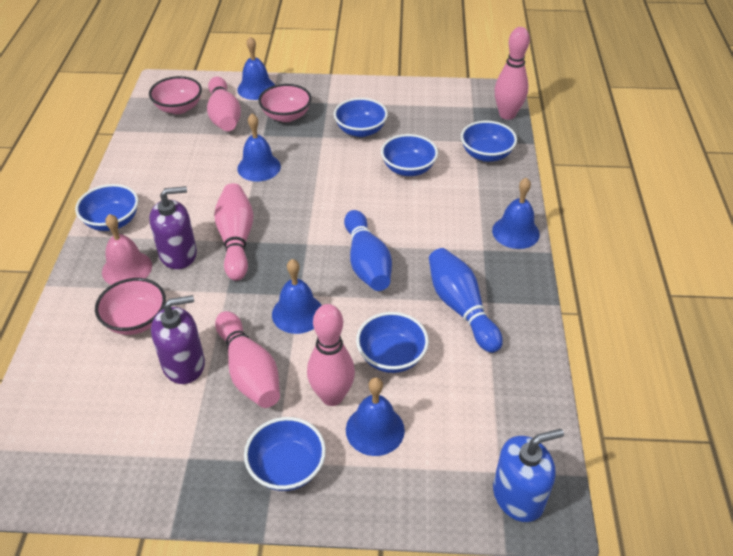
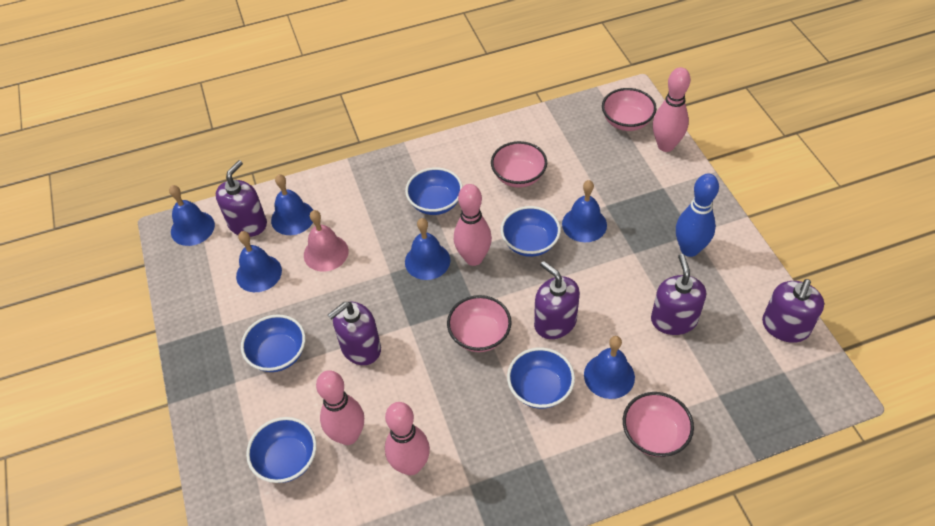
blue bell: 5 -> 6
blue bowl: 6 -> 5
blue bowling pin: 2 -> 1
blue soap dispenser: 1 -> 0
pink bowl: 3 -> 4
pink bowling pin: 5 -> 4
purple soap dispenser: 2 -> 5

